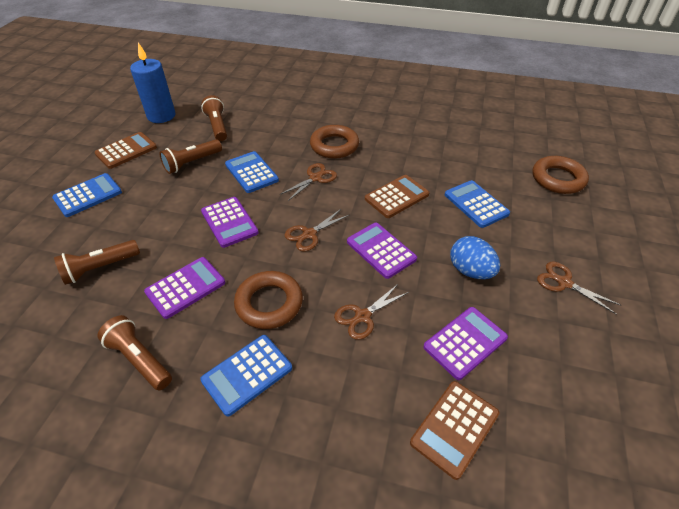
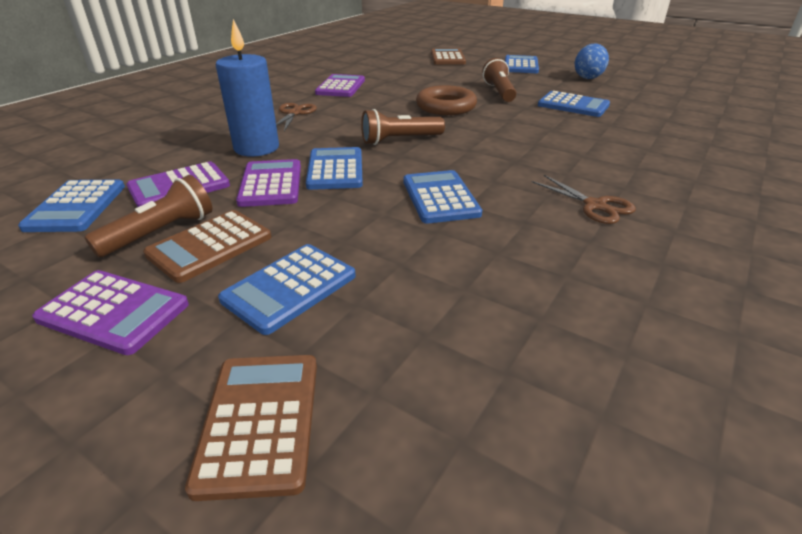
blue calculator: 4 -> 6
brown flashlight: 4 -> 3
brown ring: 3 -> 1
brown scissors: 4 -> 2

